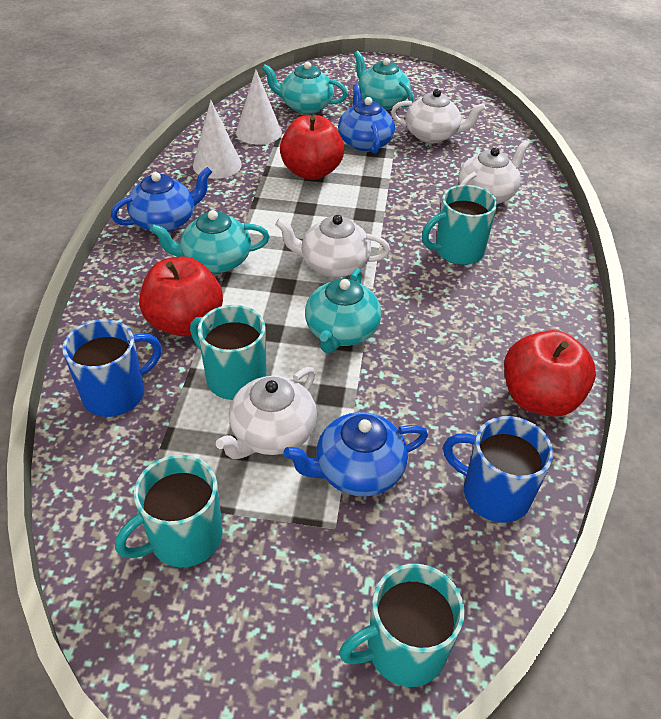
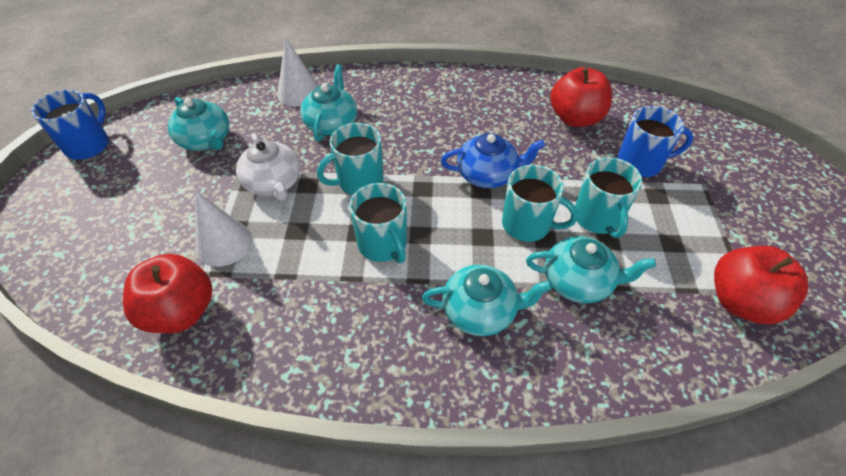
blue teapot: 3 -> 1
white teapot: 4 -> 1

